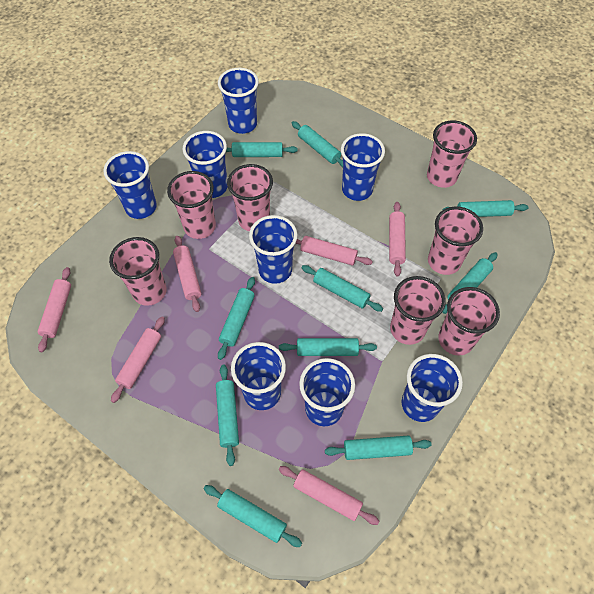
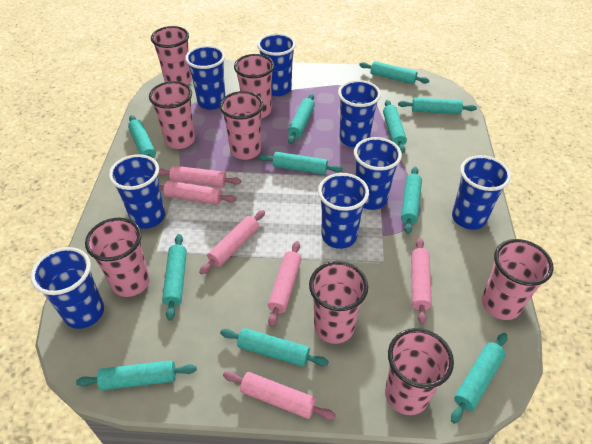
pink cup: 7 -> 8
turquoise rolling pin: 10 -> 11

